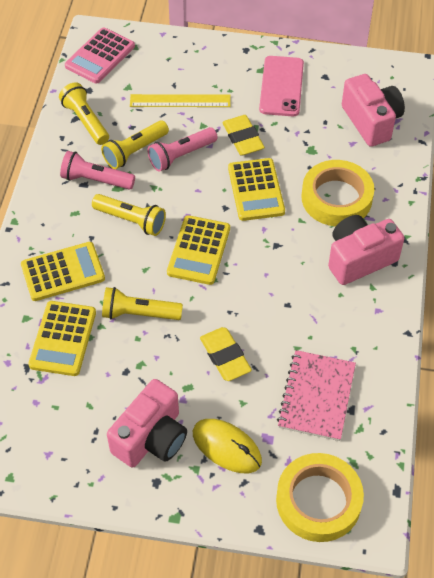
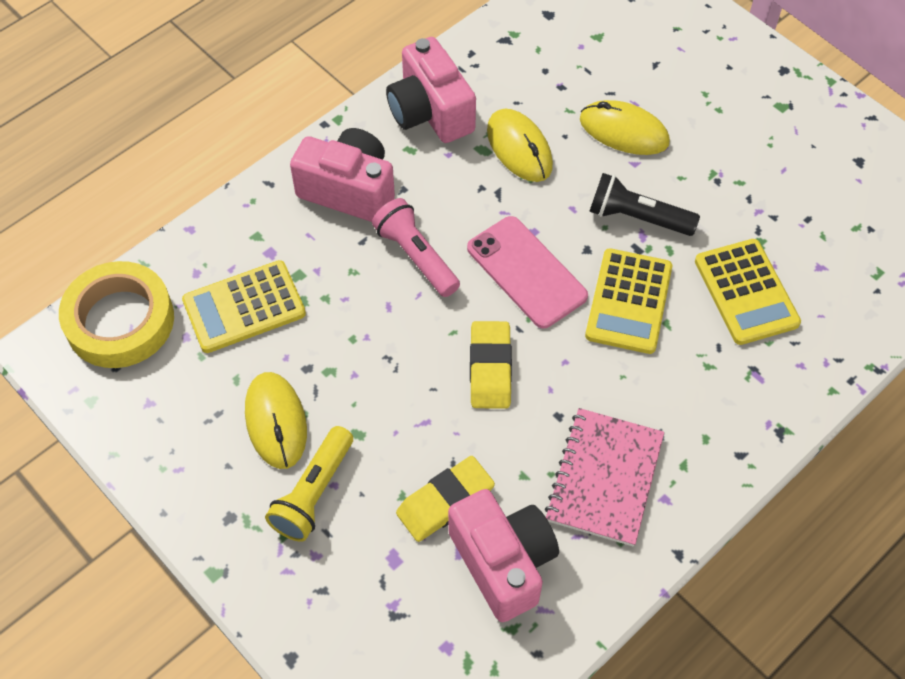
black flashlight: 0 -> 1
pink calculator: 1 -> 0
pink flashlight: 2 -> 1
yellow calculator: 4 -> 3
yellow flashlight: 4 -> 1
yellow mouse: 1 -> 3
yellow ruler: 1 -> 0
yellow tape: 2 -> 1

